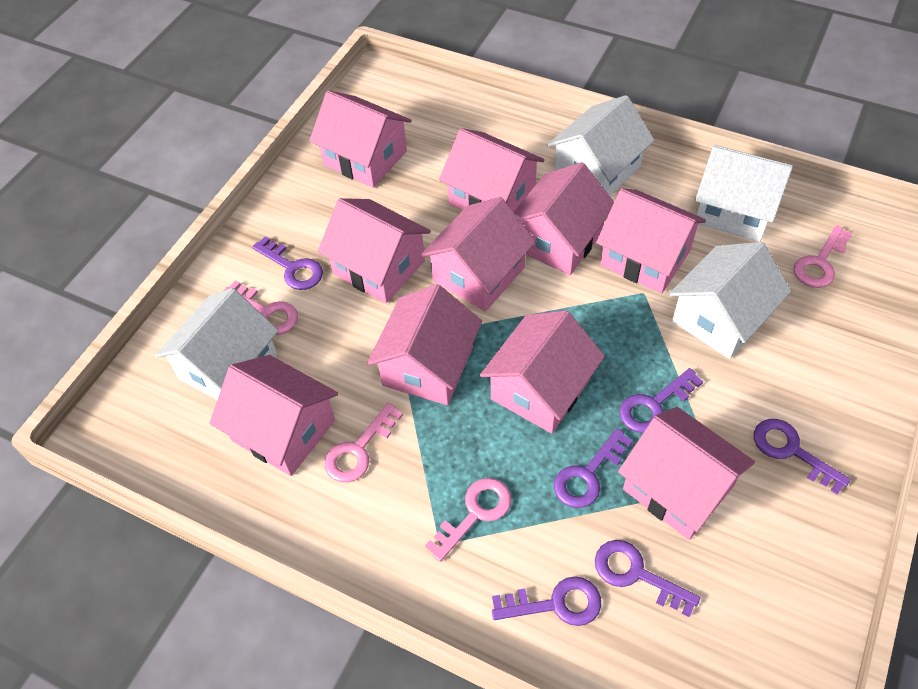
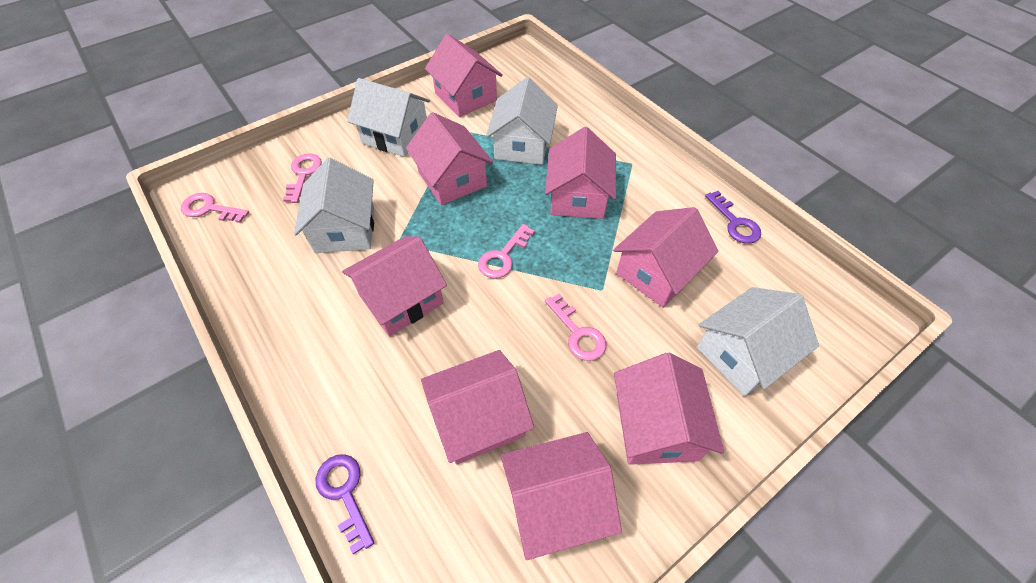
pink house: 10 -> 8
purple key: 6 -> 2

